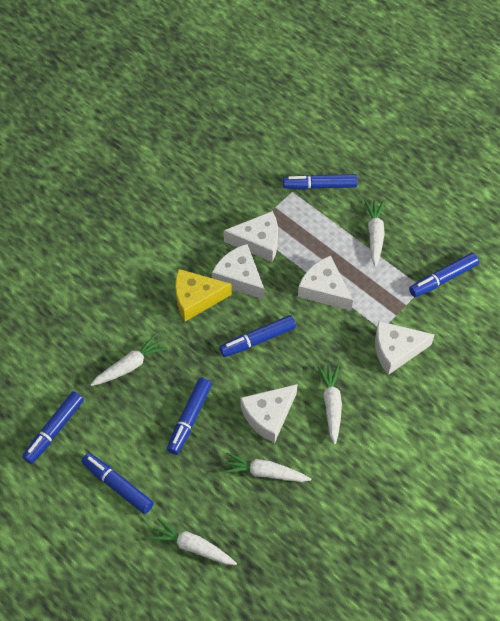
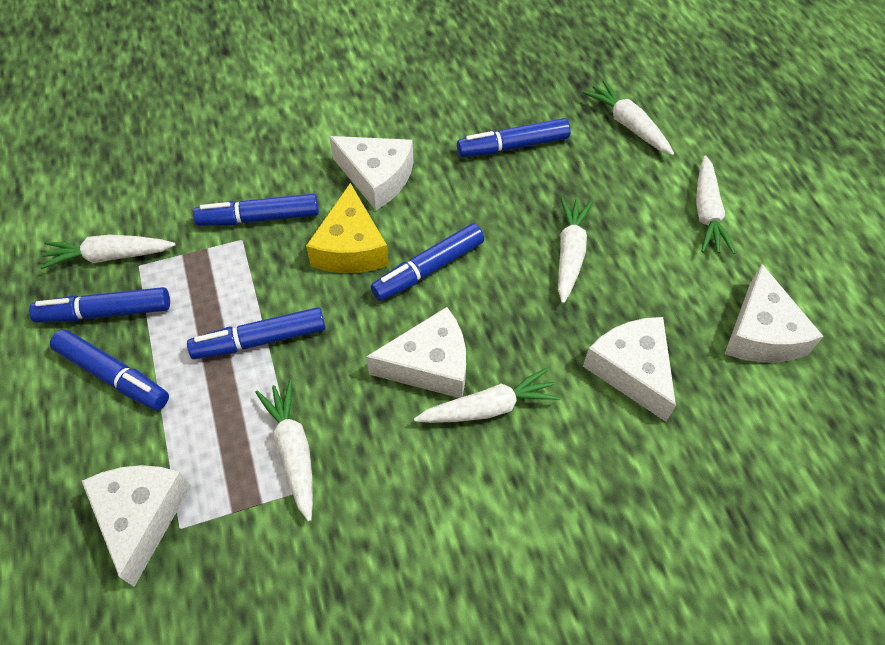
white carrot: 5 -> 6

